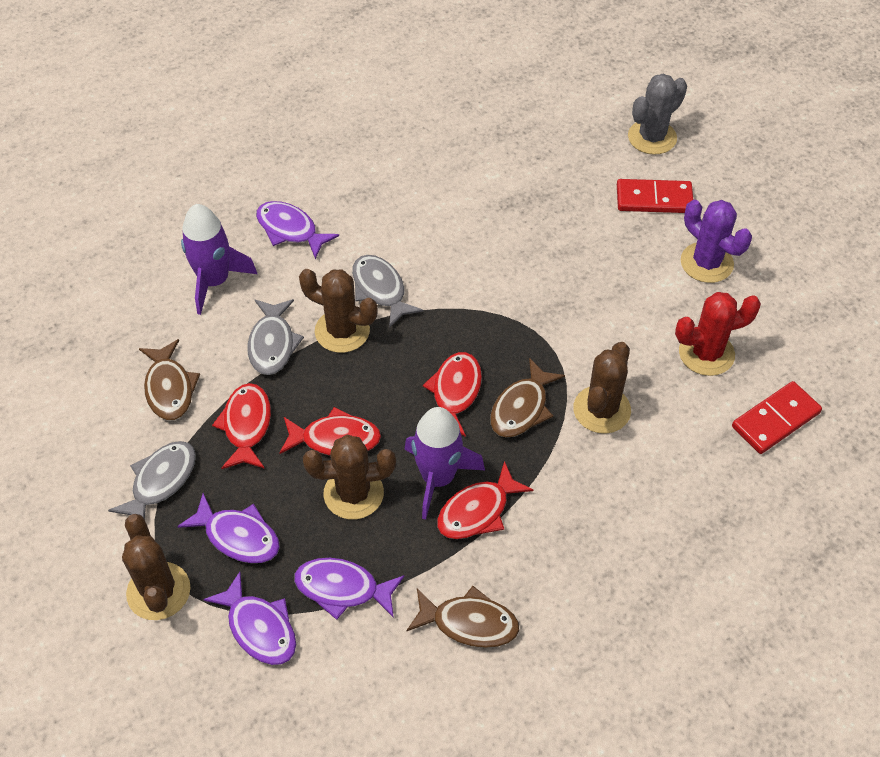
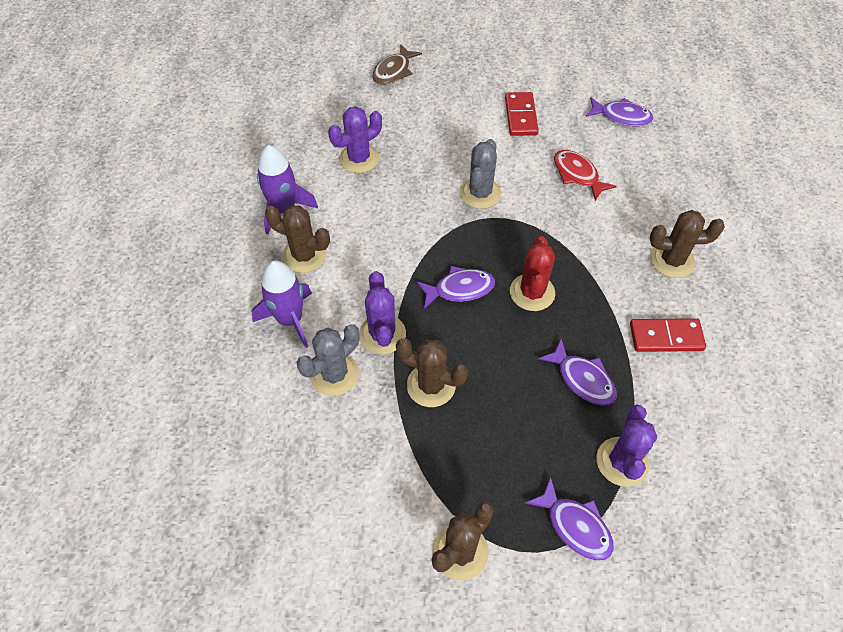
brown fish: 3 -> 1
grey cactus: 1 -> 2
grey fish: 3 -> 0
purple cactus: 1 -> 3
red fish: 4 -> 1

